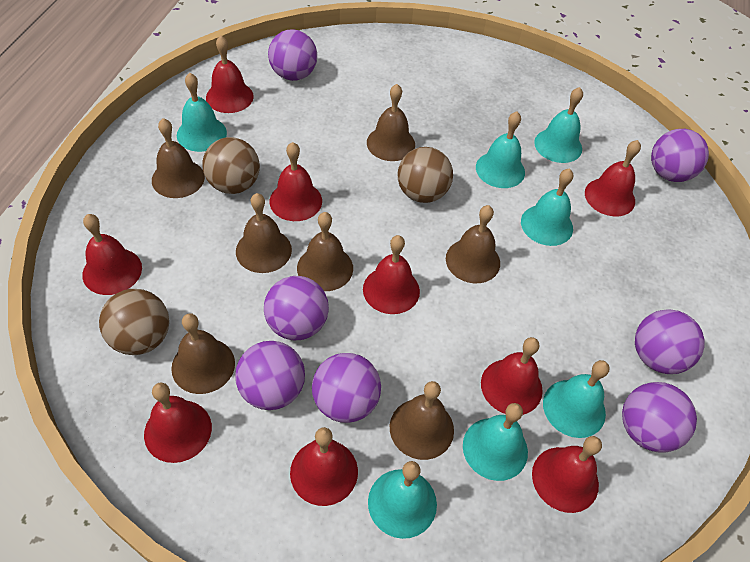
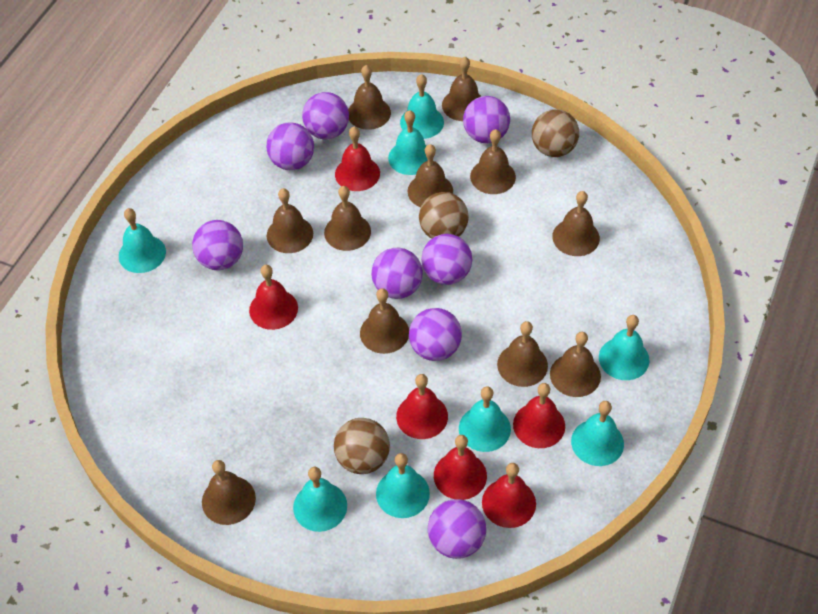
brown bell: 7 -> 11
purple ball: 7 -> 8
red bell: 9 -> 6
turquoise bell: 7 -> 8

